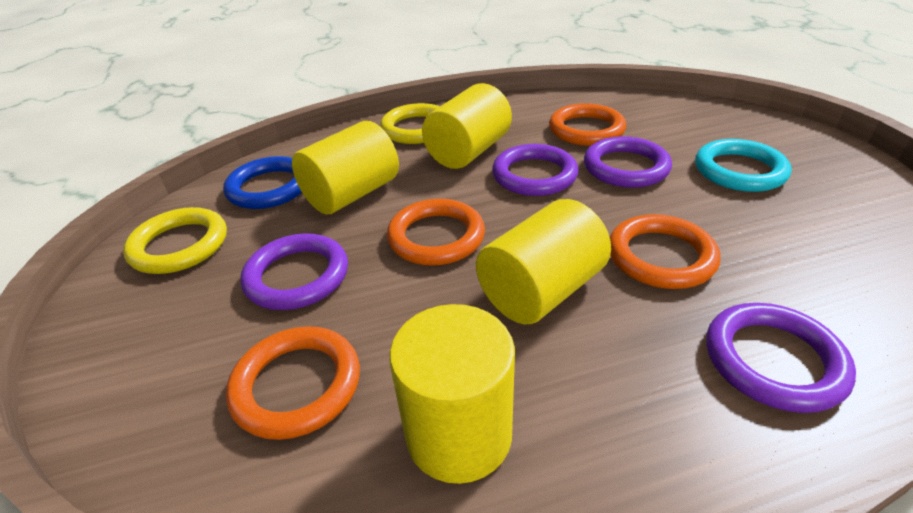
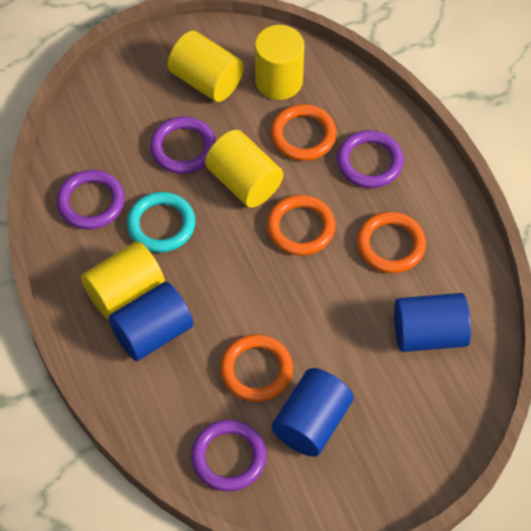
blue cylinder: 0 -> 3
blue ring: 1 -> 0
yellow ring: 2 -> 0

